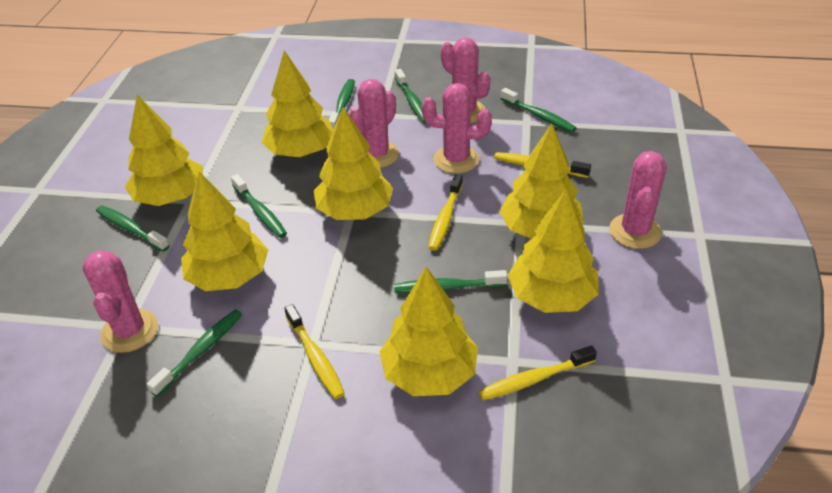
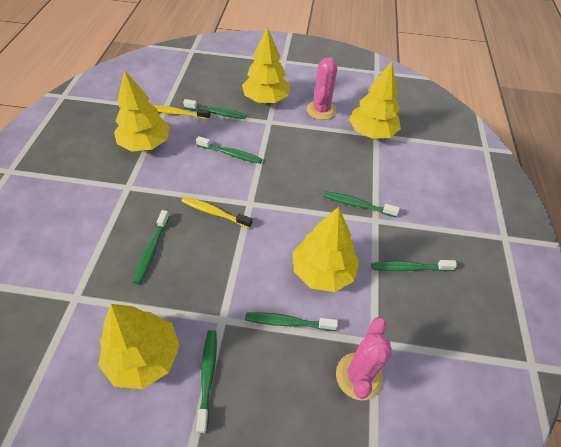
pink cactus: 5 -> 2
yellow toothbrush: 4 -> 2
yellow tree: 7 -> 5

